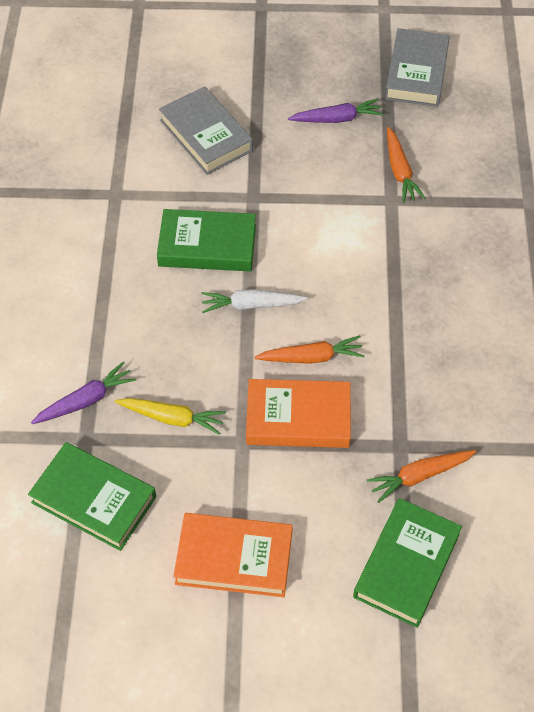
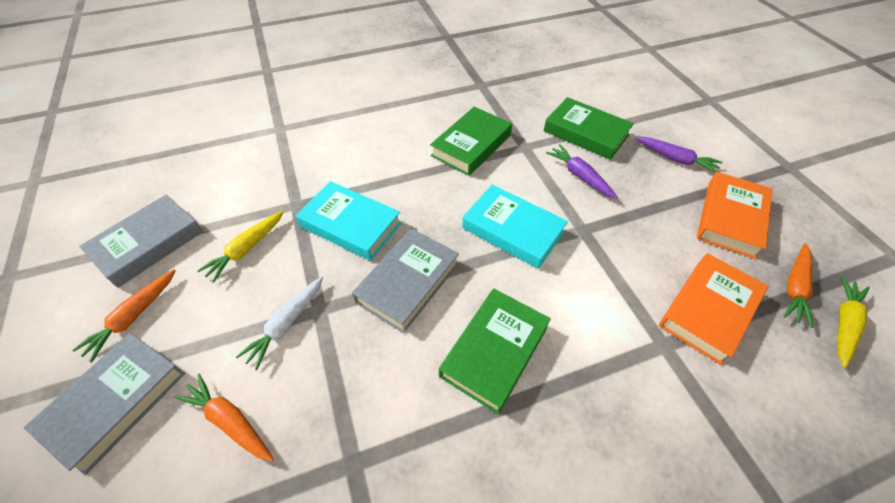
grey book: 2 -> 3
turquoise book: 0 -> 2
yellow carrot: 1 -> 2

